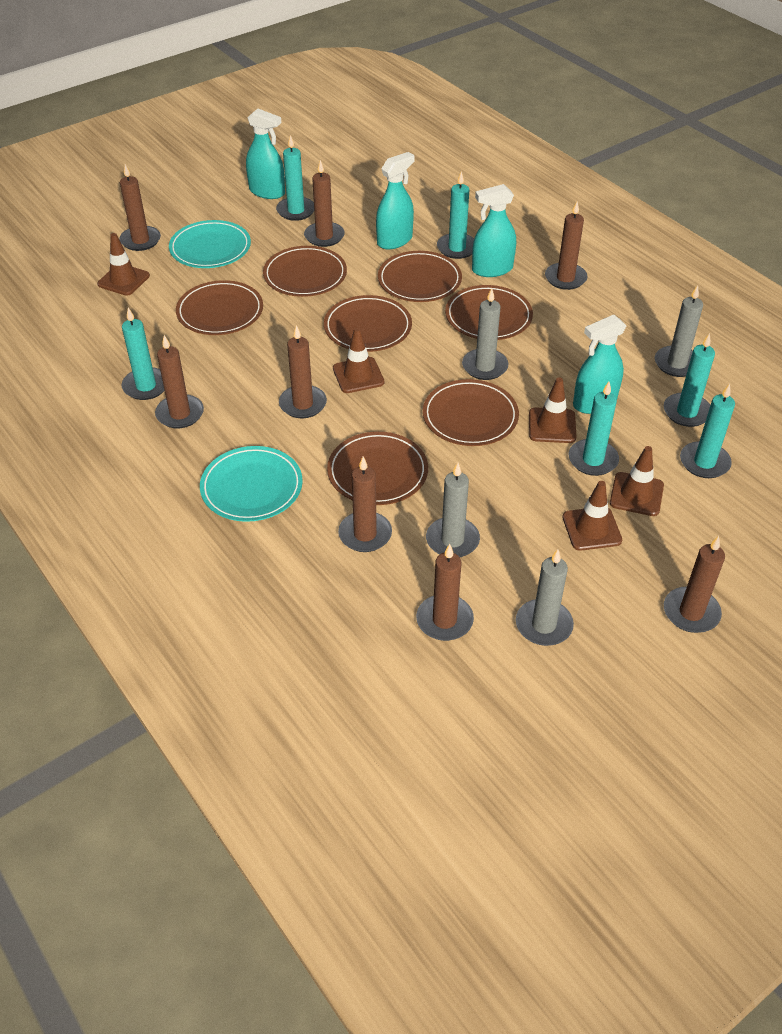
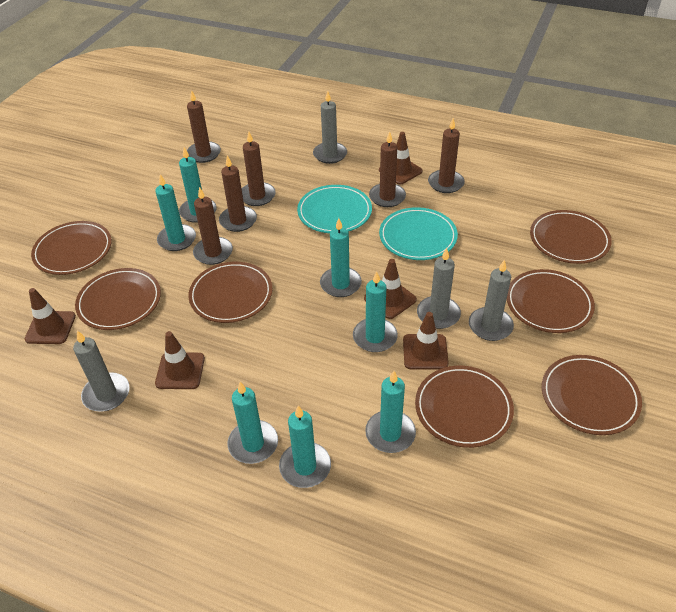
brown candle: 8 -> 6
turquoise candle: 6 -> 7
turquoise spray bottle: 4 -> 0

